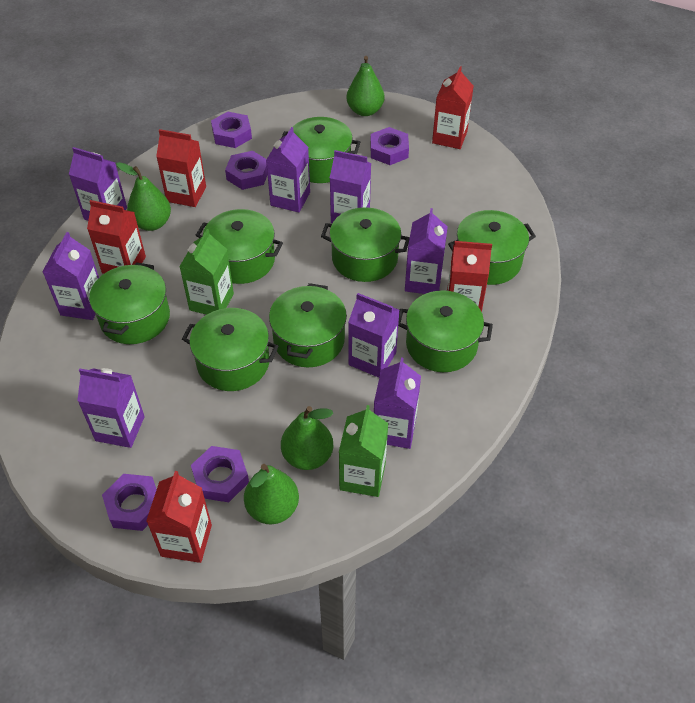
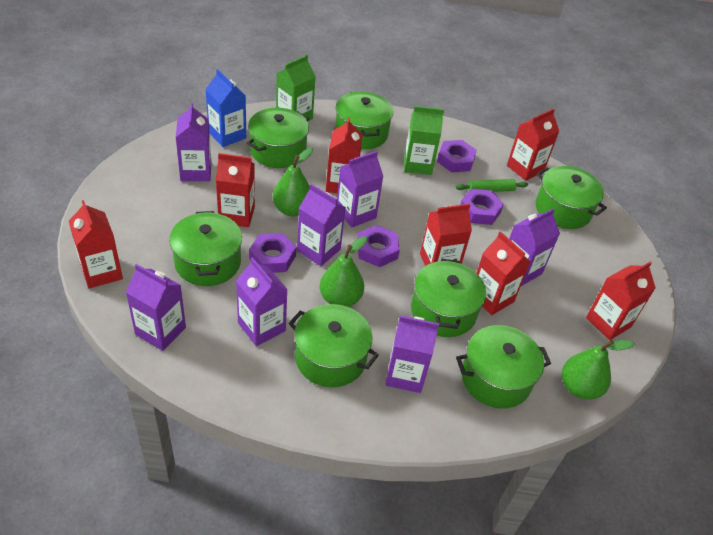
blue carton: 0 -> 1
green pear: 4 -> 3
green pot: 8 -> 7
green rolling pin: 0 -> 1
purple carton: 8 -> 7
purple nut: 5 -> 4
red carton: 5 -> 7

